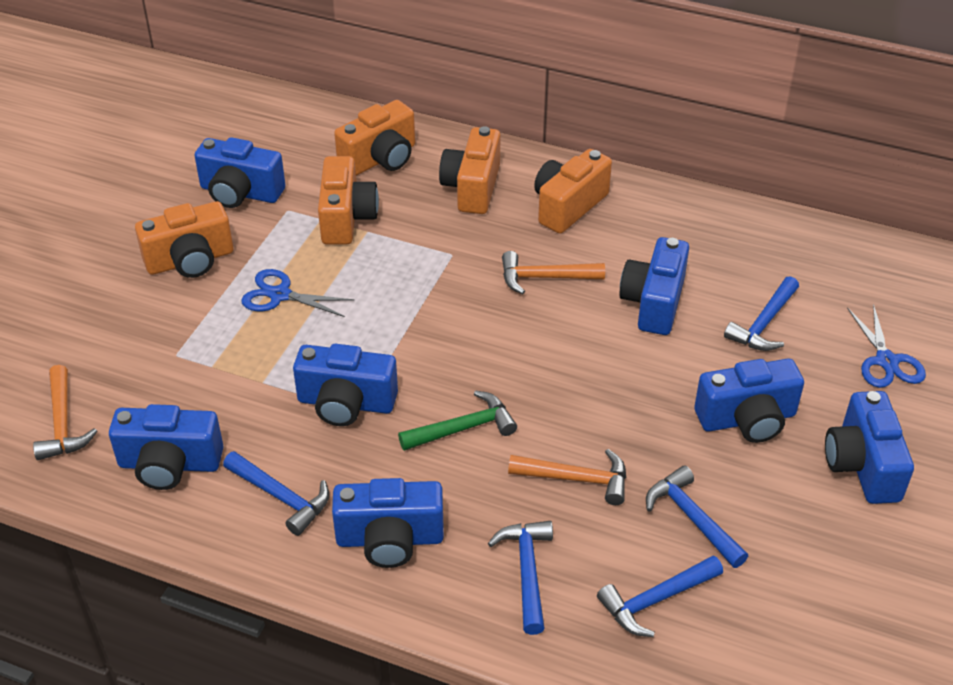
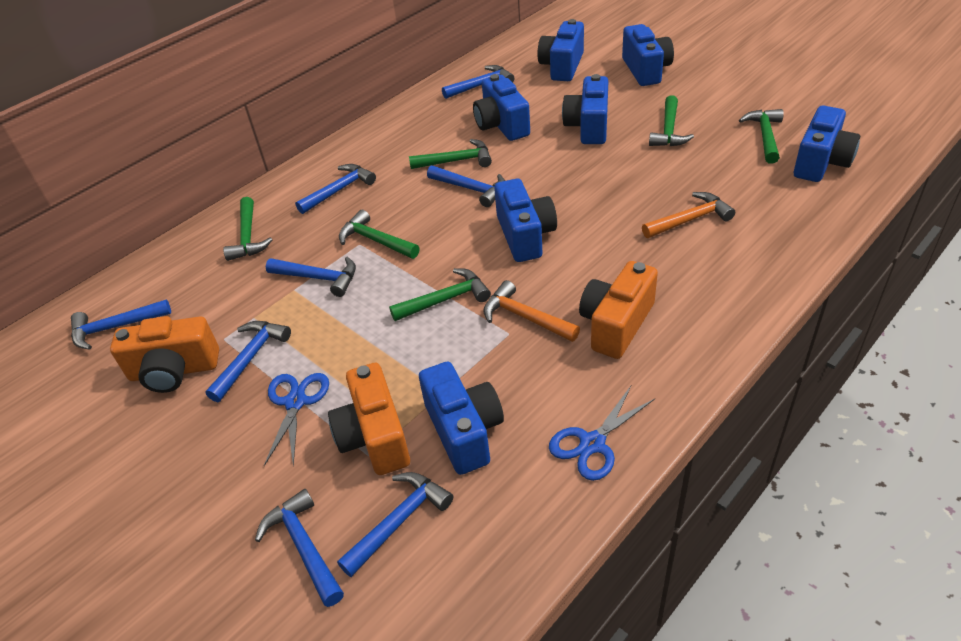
blue hammer: 5 -> 8
green hammer: 1 -> 6
orange camera: 5 -> 3
orange hammer: 3 -> 2

